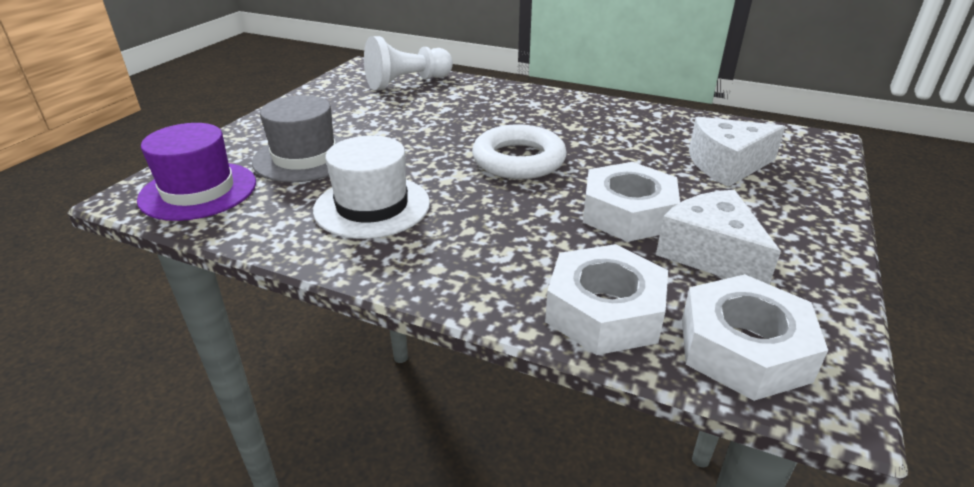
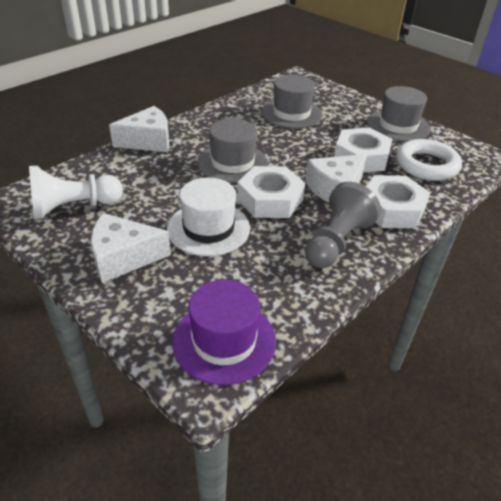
grey hat: 1 -> 3
grey pawn: 0 -> 1
white cheese: 2 -> 3

